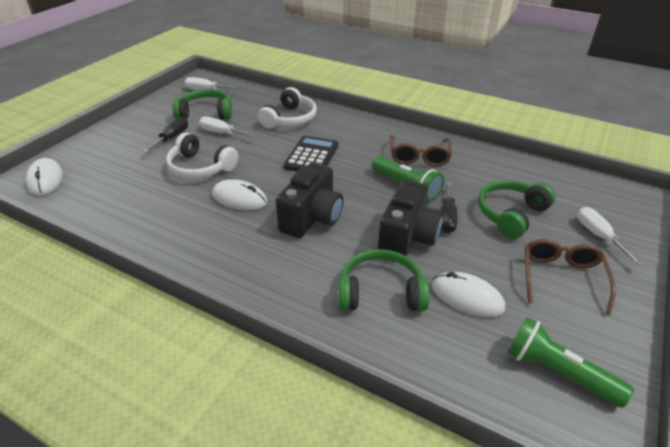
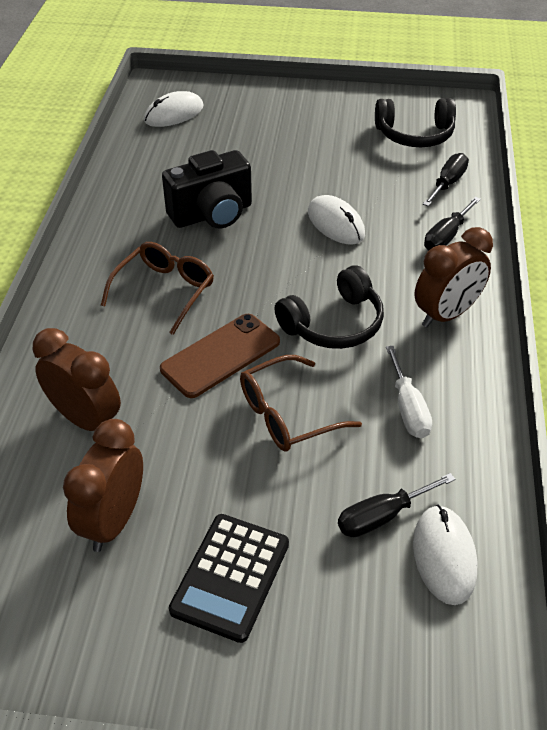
black camera: 2 -> 1
black headphones: 0 -> 2
black screwdriver: 2 -> 3
brown clock: 0 -> 3
brown phone: 0 -> 1
green flashlight: 2 -> 0
green headphones: 3 -> 0
white headphones: 2 -> 0
white screwdriver: 3 -> 1

